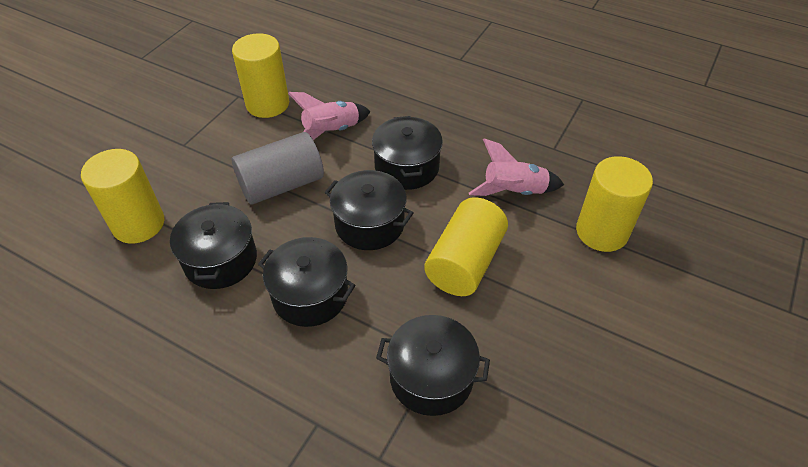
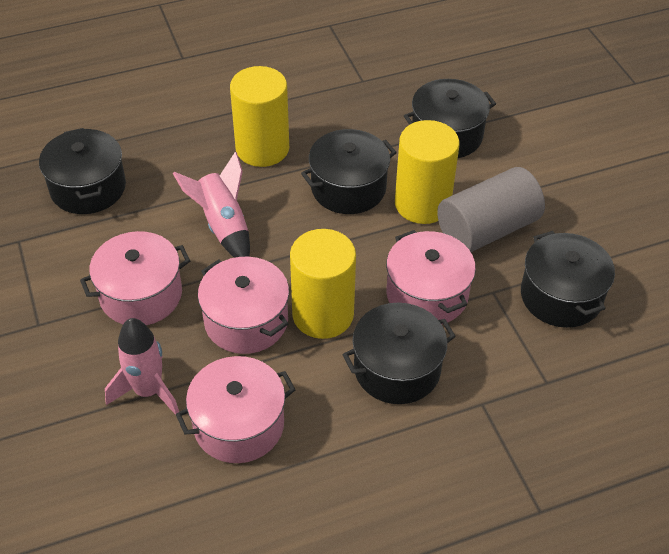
pink pot: 0 -> 4
yellow cylinder: 4 -> 3

